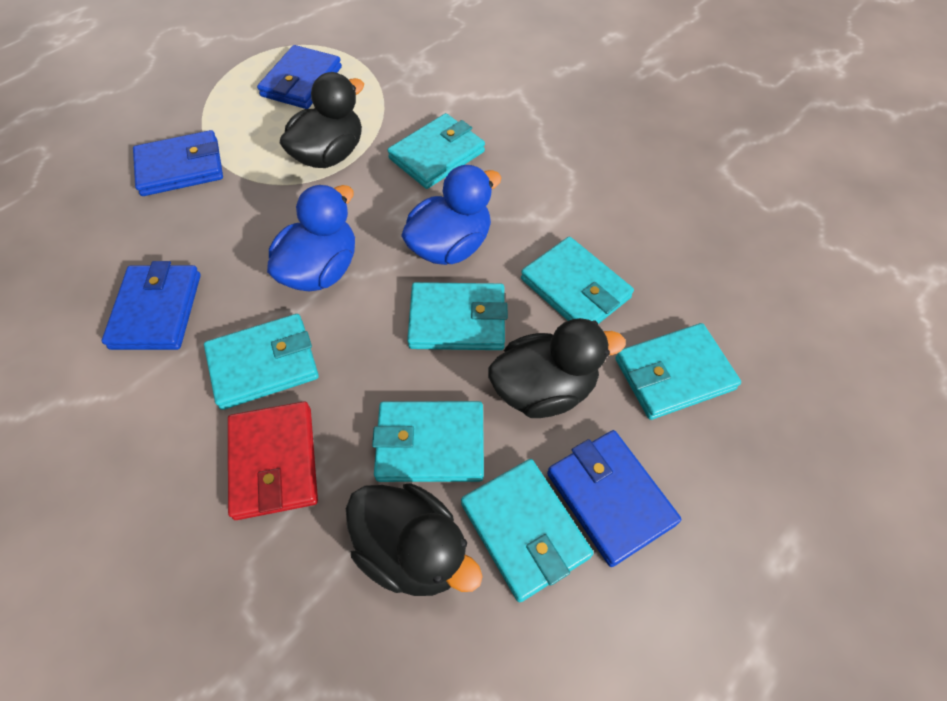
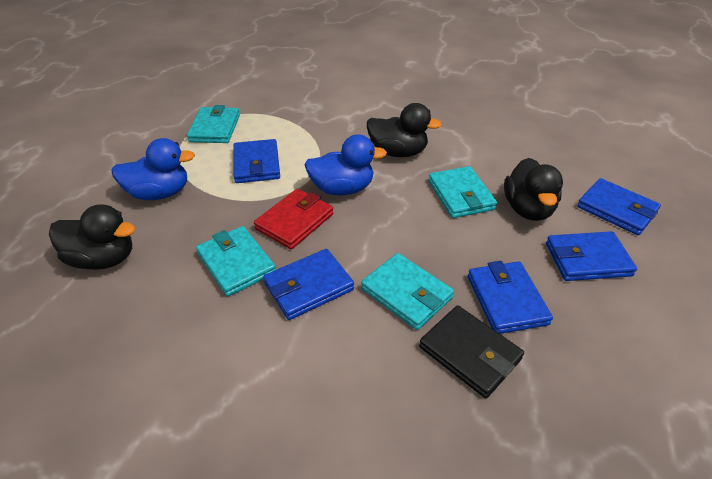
black wallet: 0 -> 1
blue wallet: 4 -> 5
turquoise wallet: 7 -> 4

